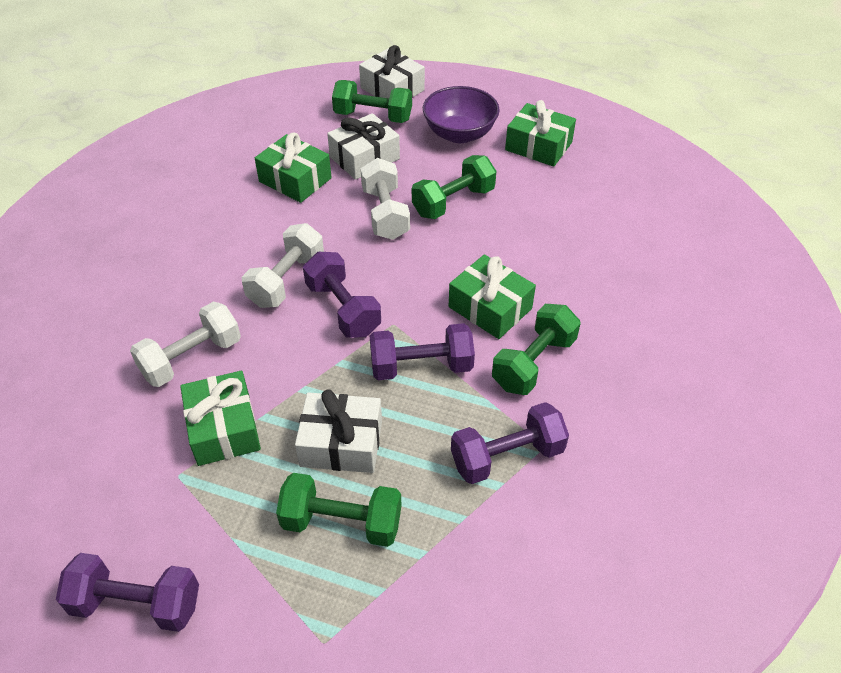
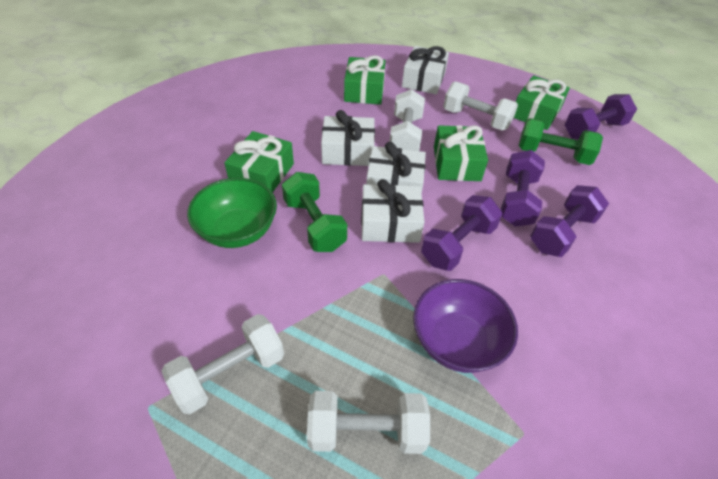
green bowl: 0 -> 1
green dumbbell: 4 -> 2
white dumbbell: 3 -> 4
white gift: 3 -> 4

